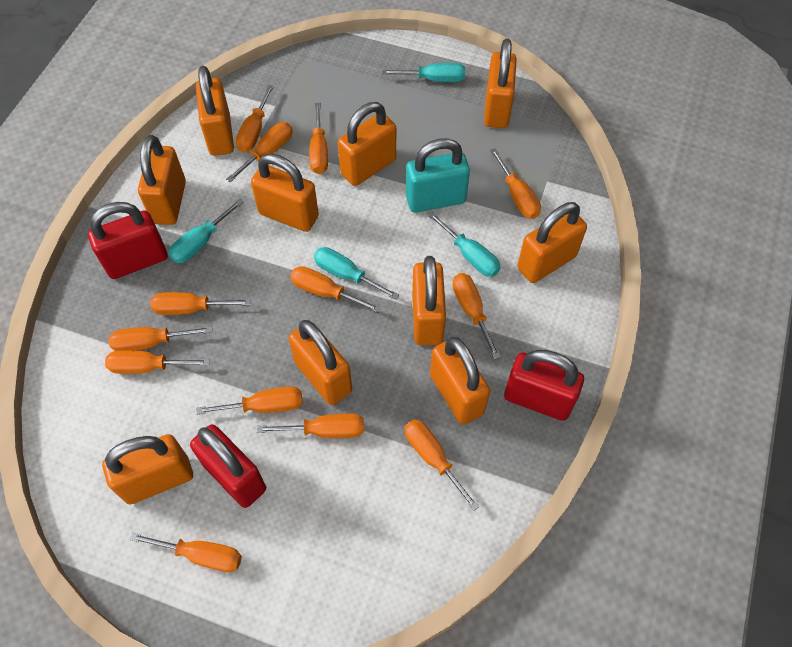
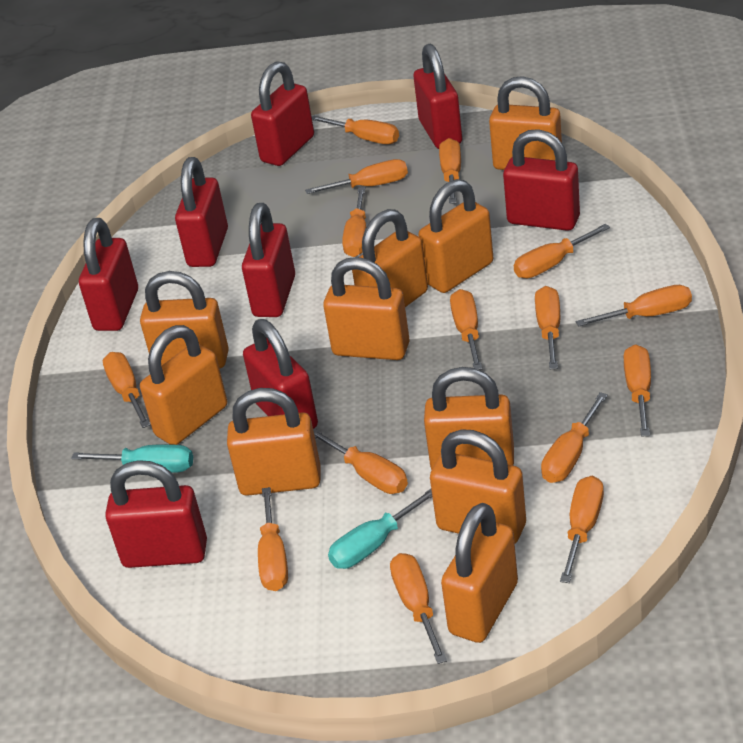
orange screwdriver: 13 -> 15
red padlock: 3 -> 8
turquoise padlock: 1 -> 0
turquoise screwdriver: 4 -> 2

